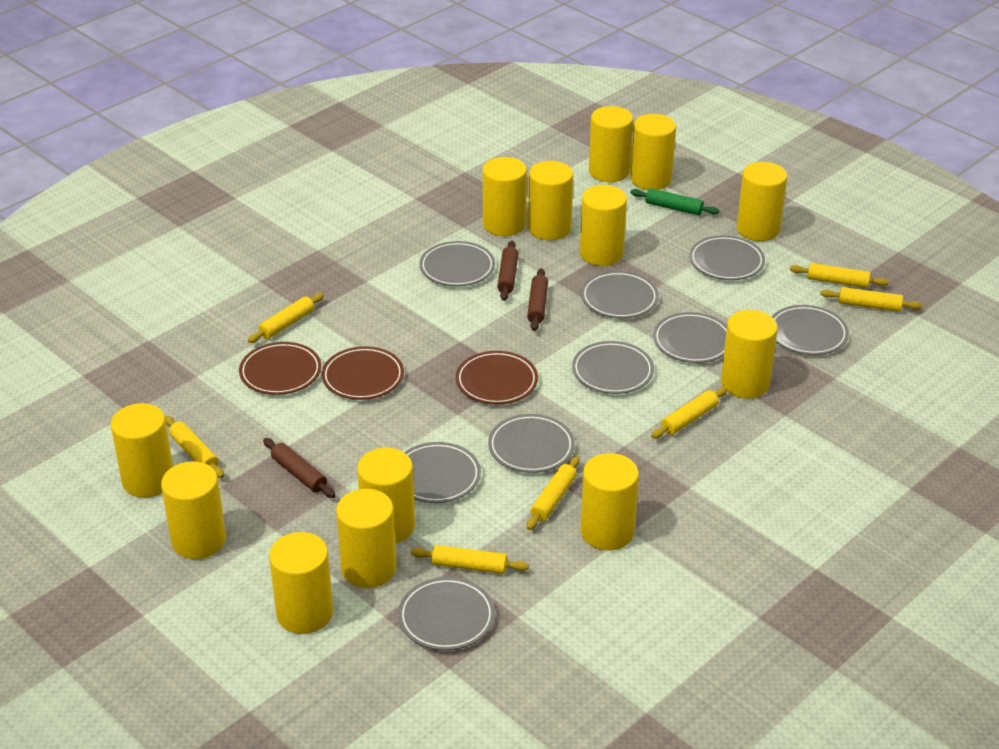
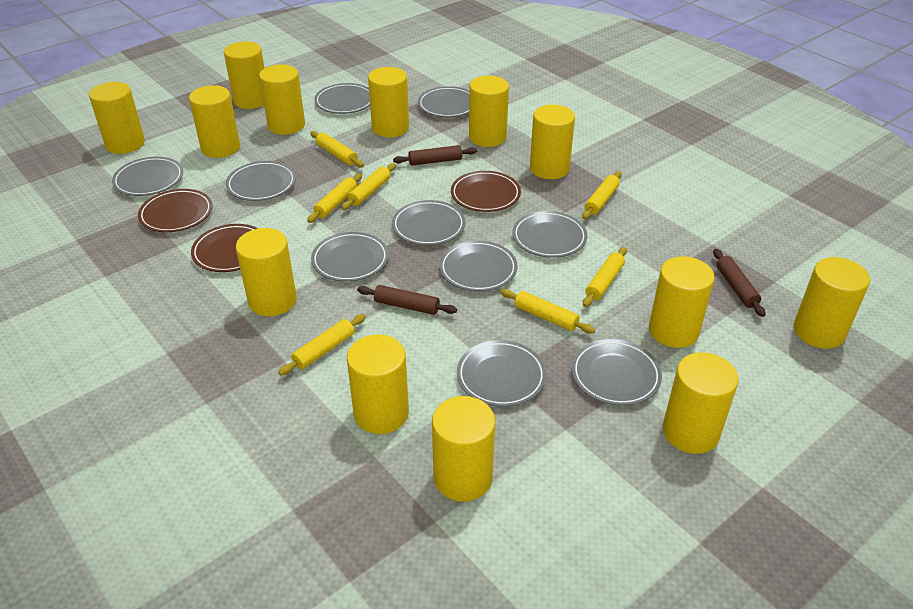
green rolling pin: 1 -> 0
grey plate: 9 -> 10

